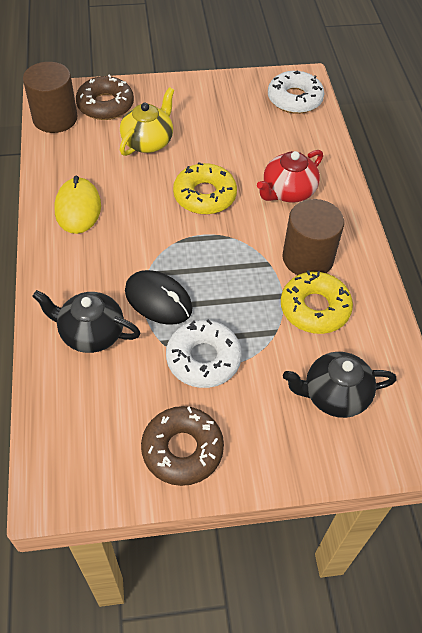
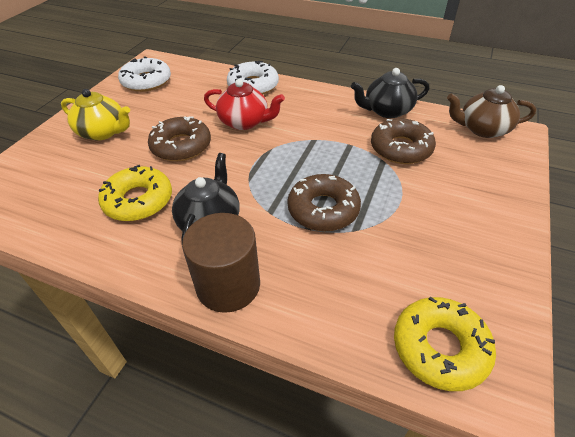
black mouse: 1 -> 0
brown cylinder: 2 -> 1
brown donut: 2 -> 3
brown teapot: 0 -> 1
yellow mouse: 1 -> 0

